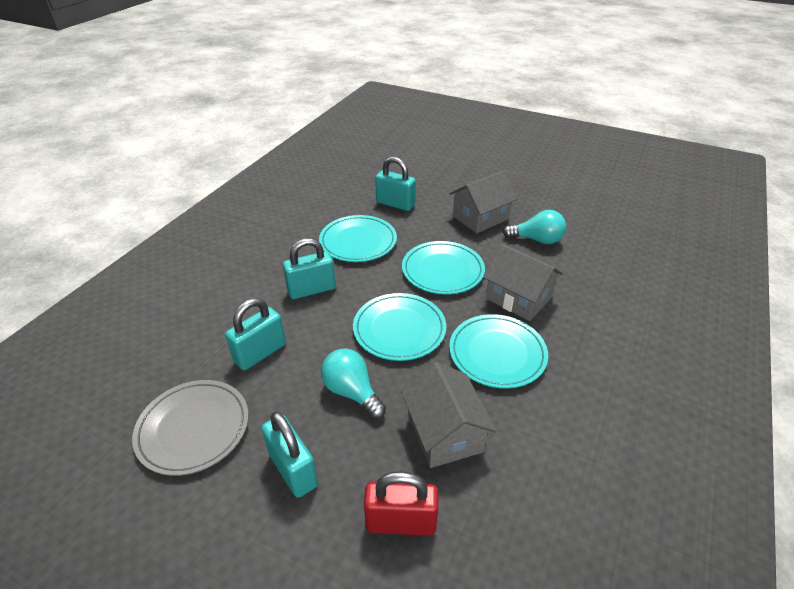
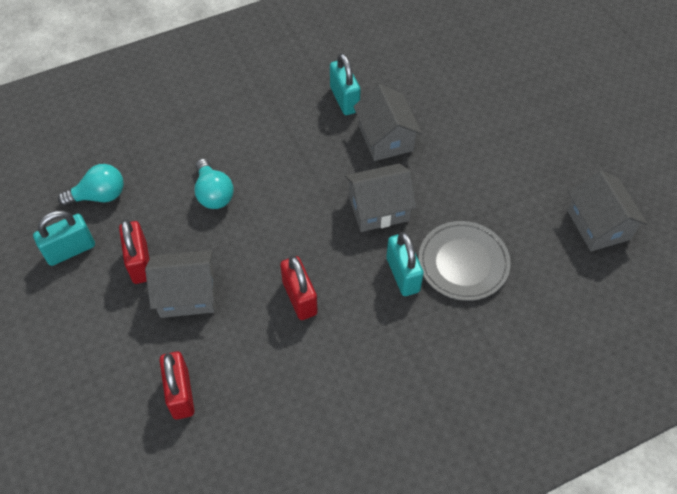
grey house: 3 -> 4
red padlock: 1 -> 3
turquoise padlock: 4 -> 3
turquoise plate: 4 -> 0

